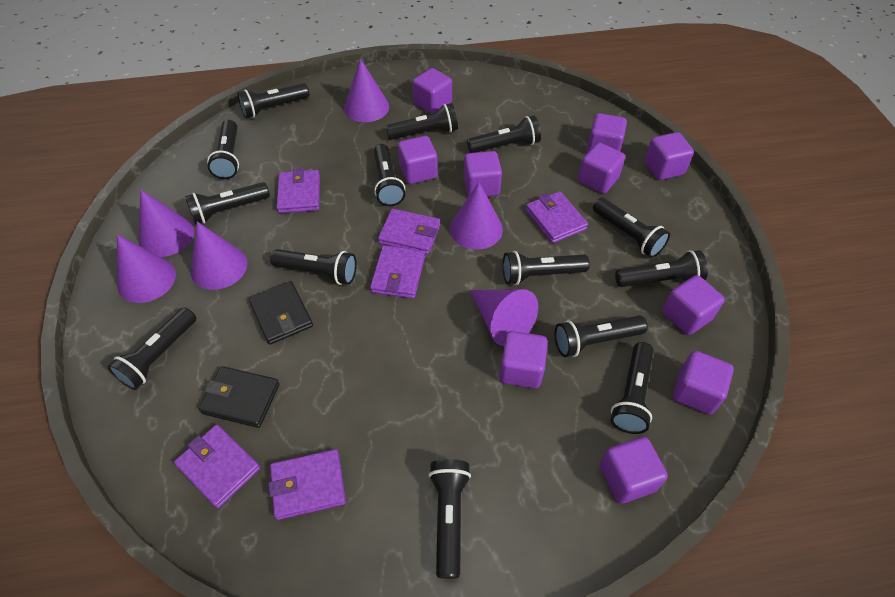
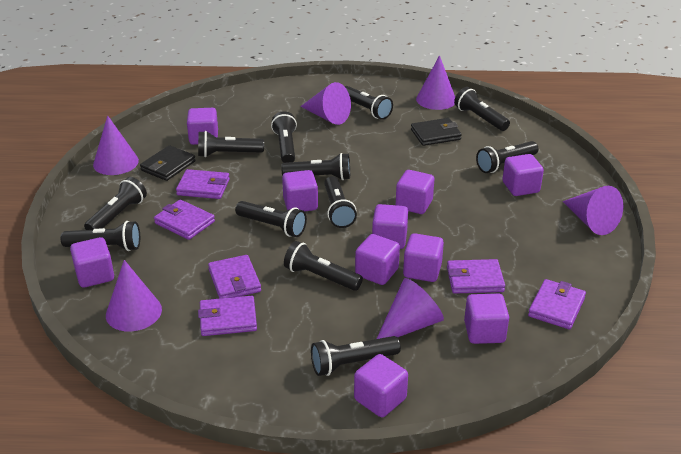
black flashlight: 14 -> 12

